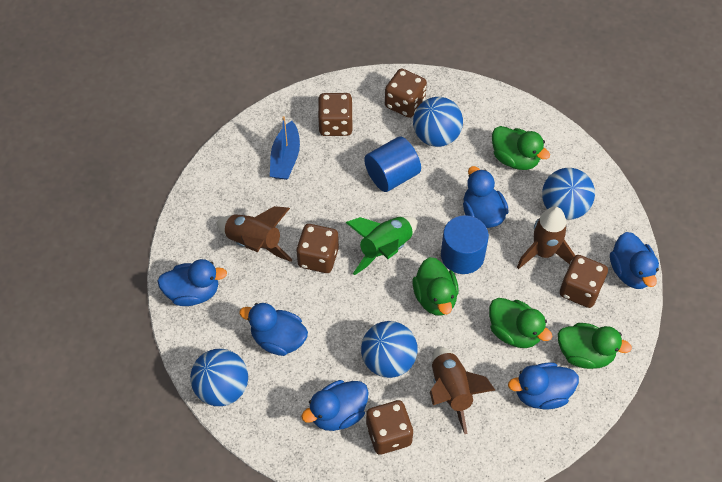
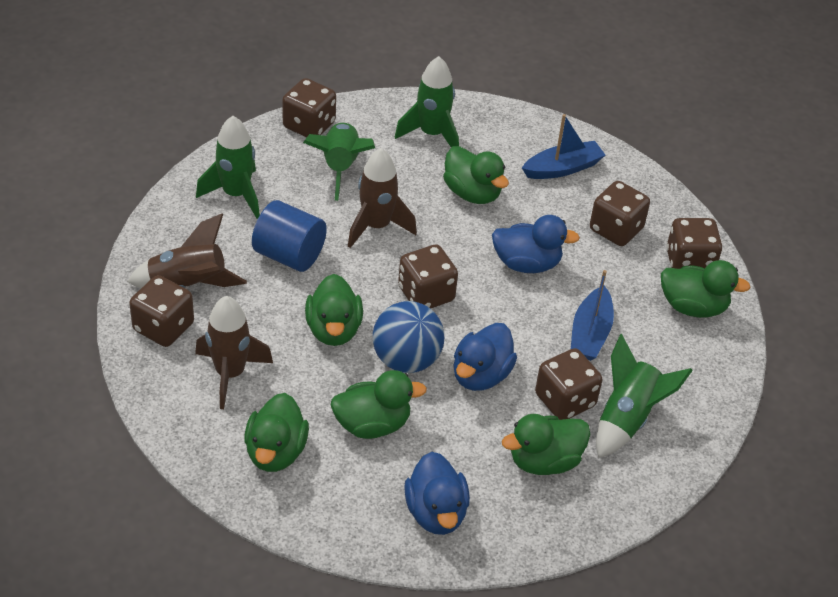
blue ball: 4 -> 1
blue boat: 1 -> 2
blue cylinder: 2 -> 1
blue duck: 6 -> 3
brown dice: 5 -> 6
green duck: 4 -> 6
green rocket: 1 -> 4

